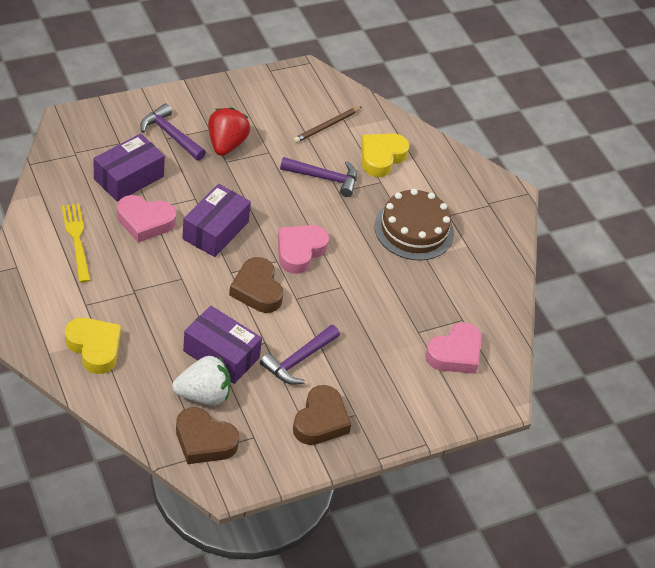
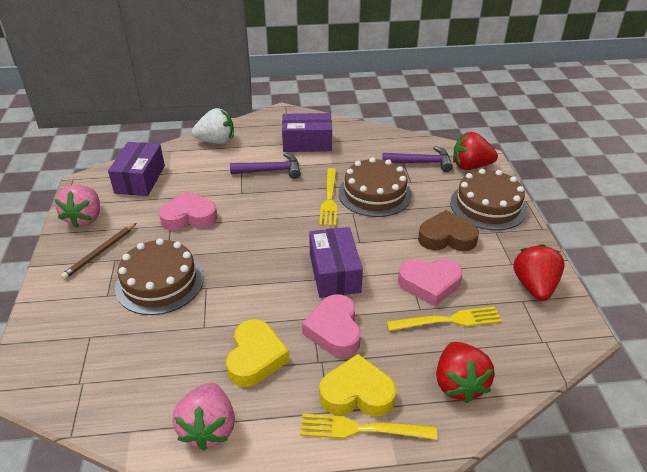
brown cake: 1 -> 3
brown heart: 3 -> 1
pink strawberry: 0 -> 2
purple hammer: 3 -> 2
red strawberry: 1 -> 3
yellow fork: 1 -> 3

